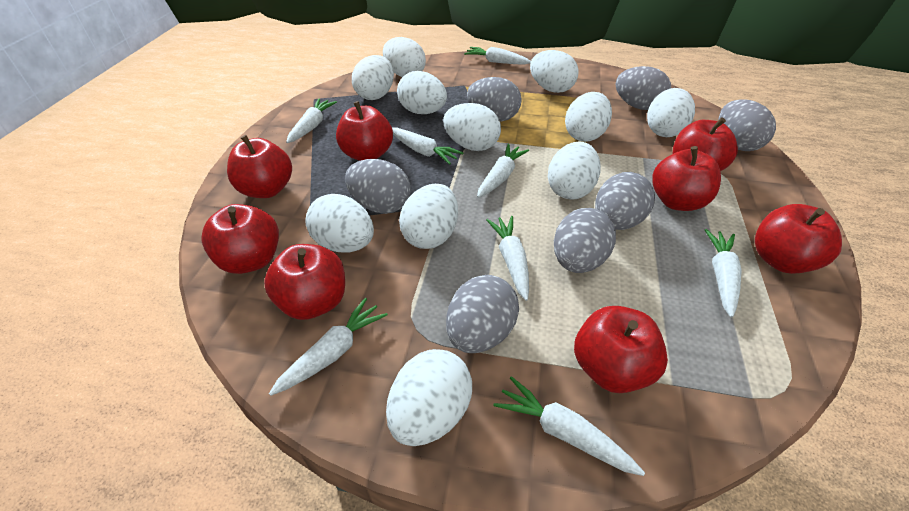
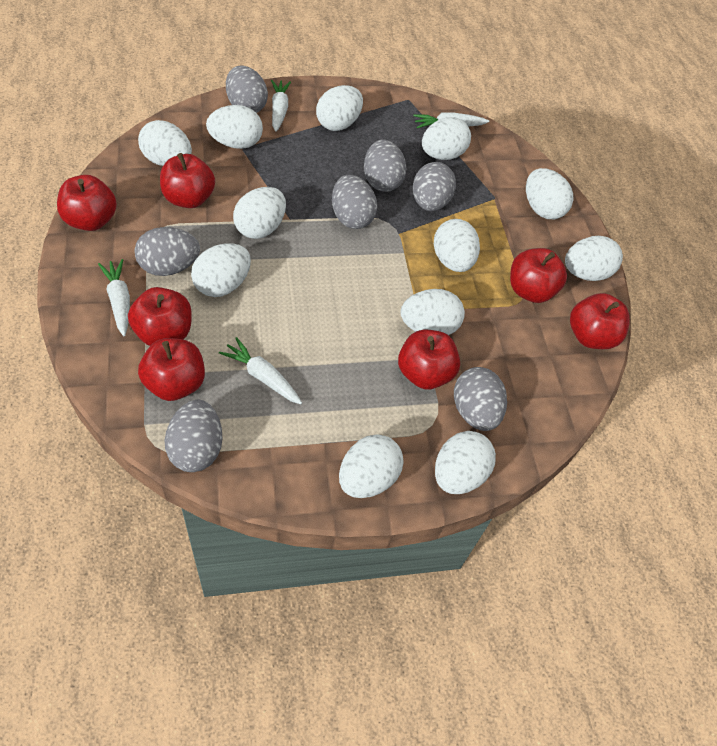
red apple: 8 -> 7
white carrot: 8 -> 4
white egg: 11 -> 12

